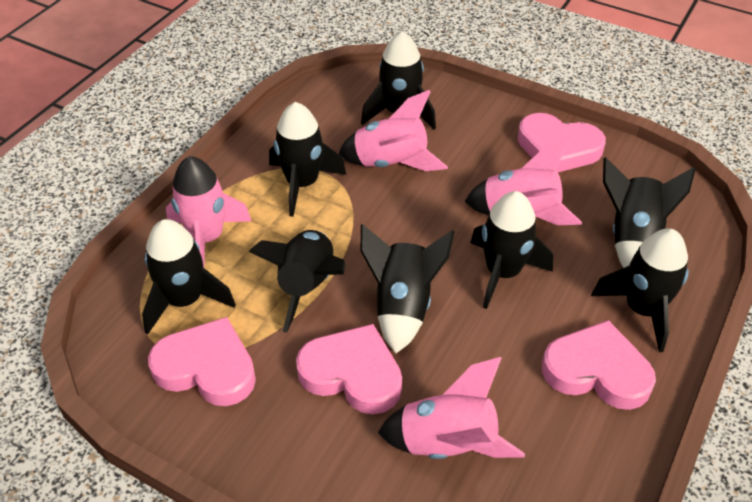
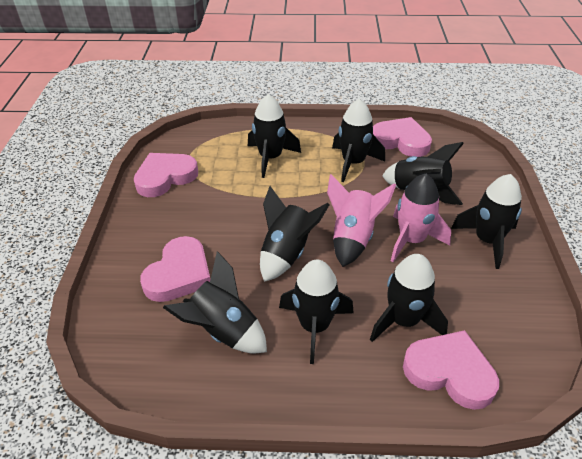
pink rocket: 4 -> 2

